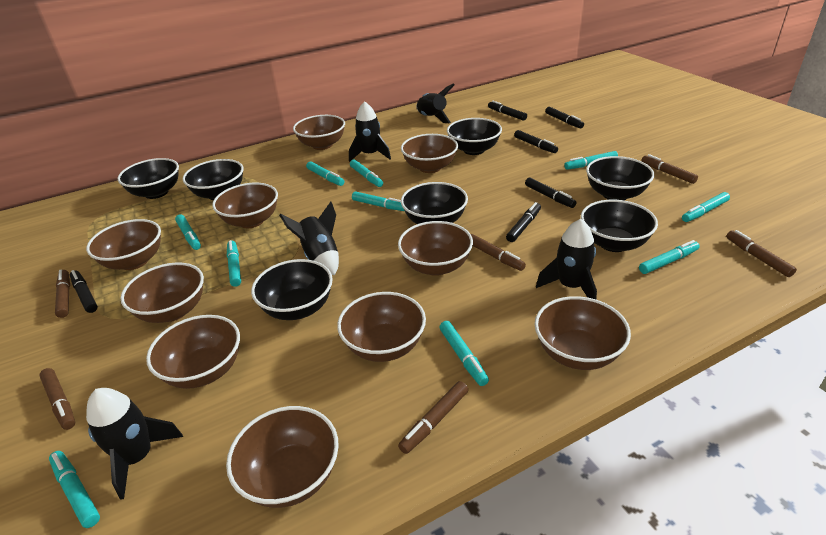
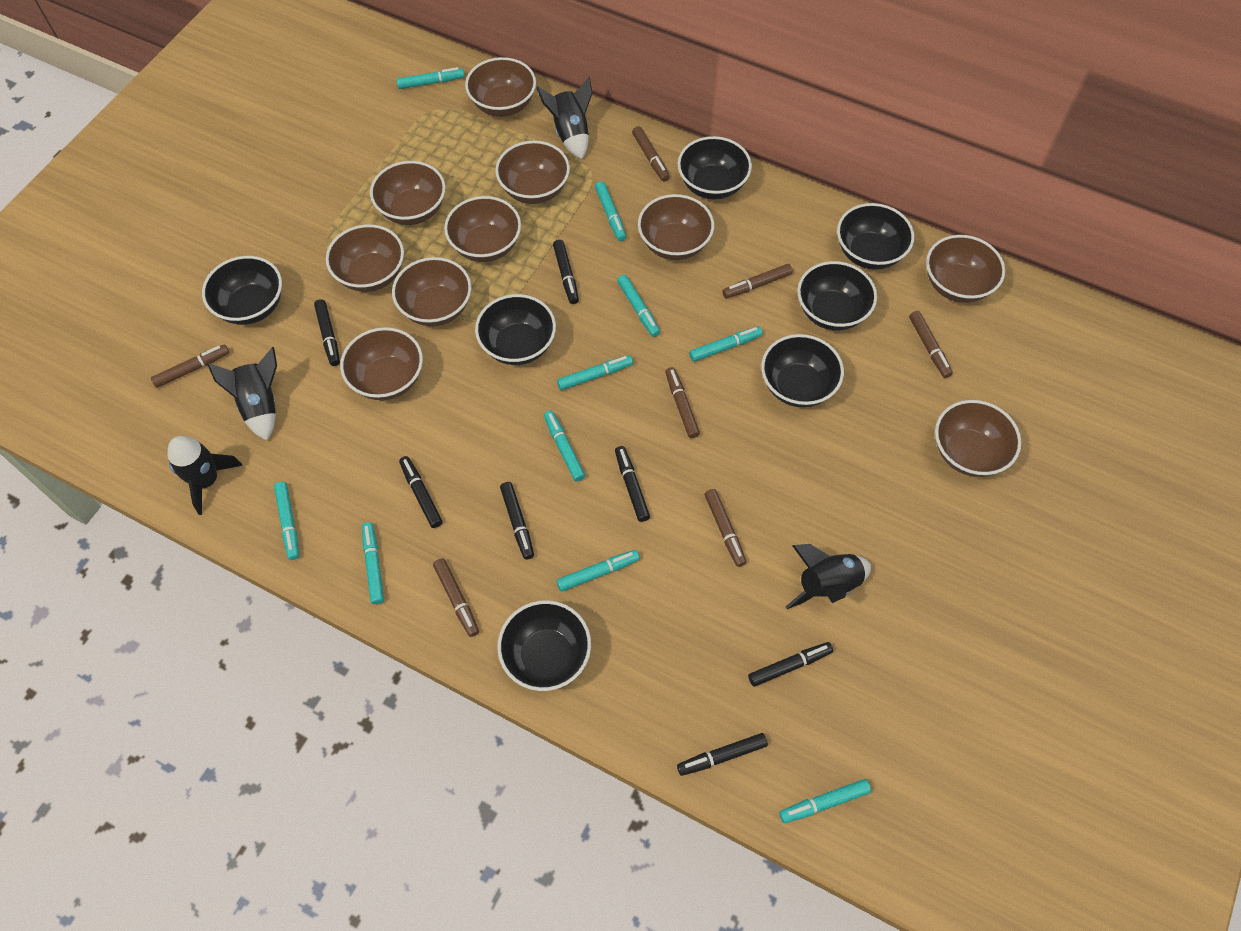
black marker: 6 -> 7
black rocket: 5 -> 4
brown marker: 6 -> 7

